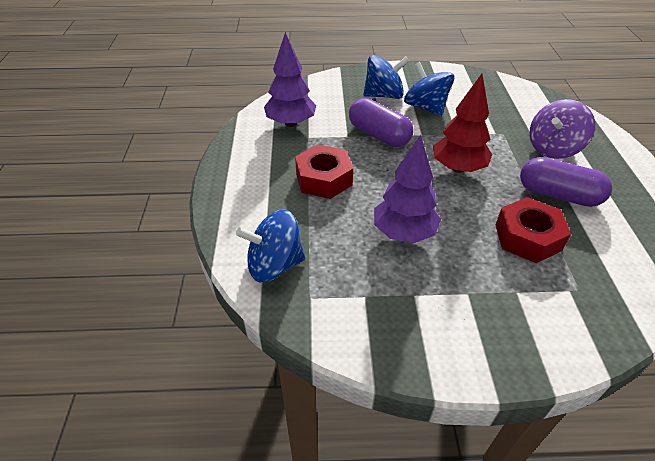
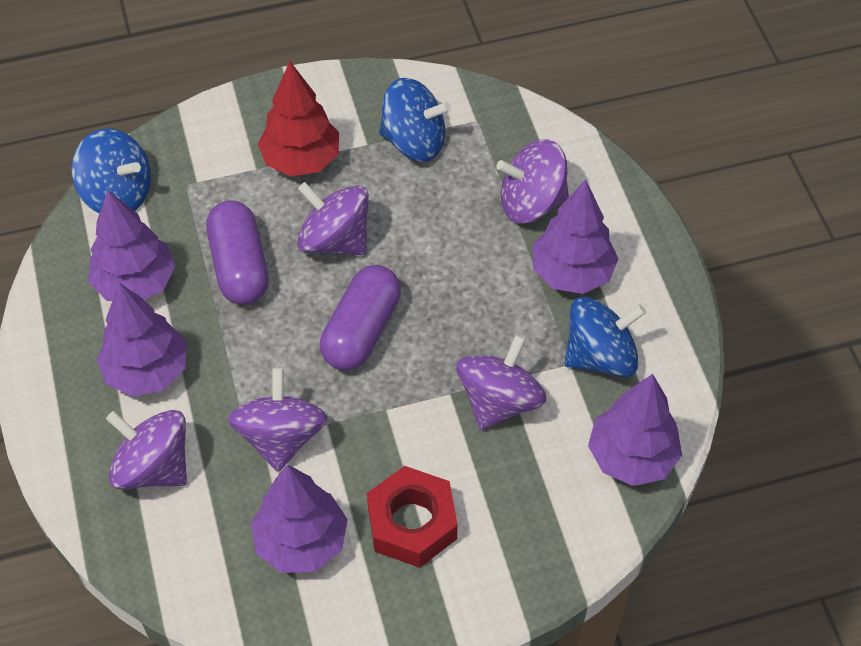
purple spinning top: 1 -> 5
purple tree: 2 -> 5
red nut: 2 -> 1

